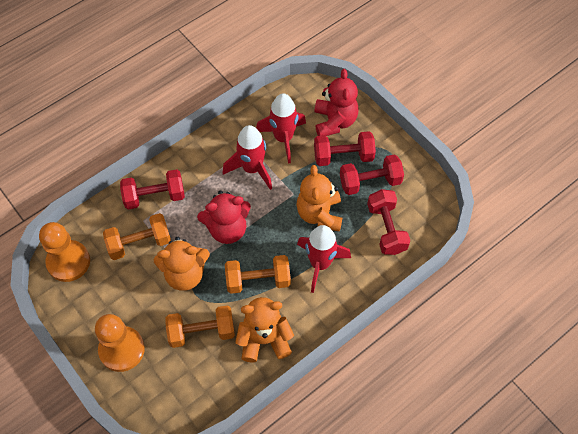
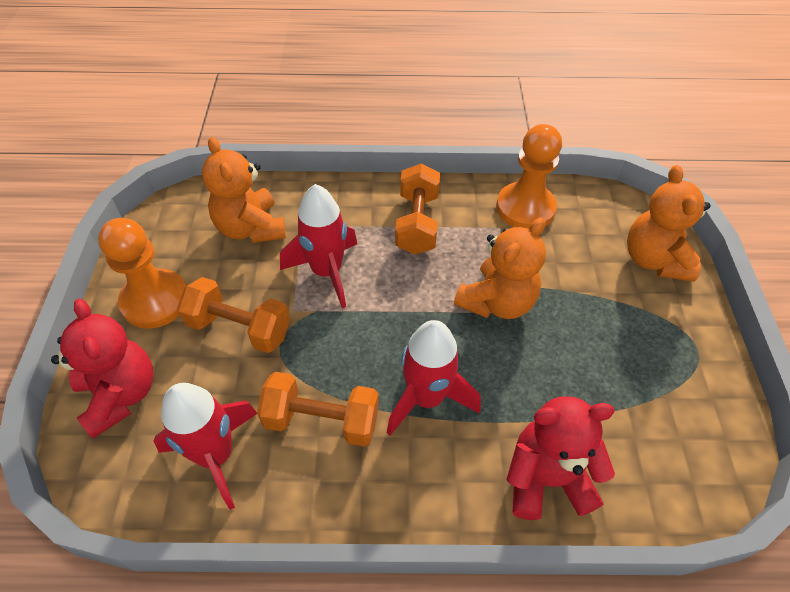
red dumbbell: 4 -> 0

